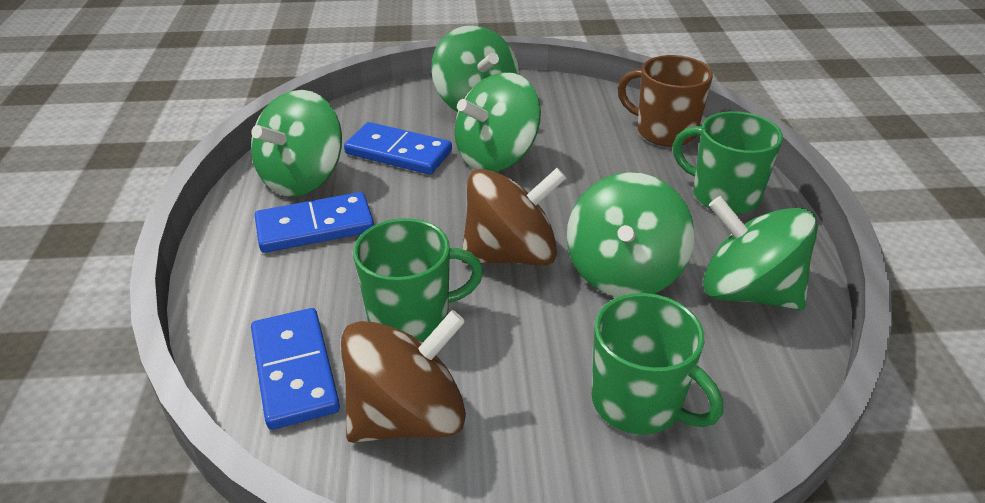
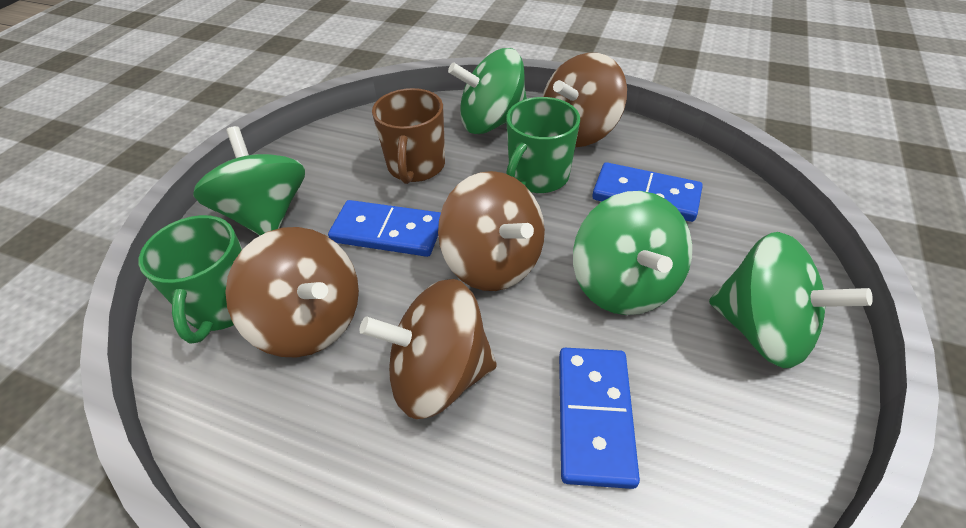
brown spinning top: 2 -> 4
green mug: 3 -> 2
green spinning top: 5 -> 4

